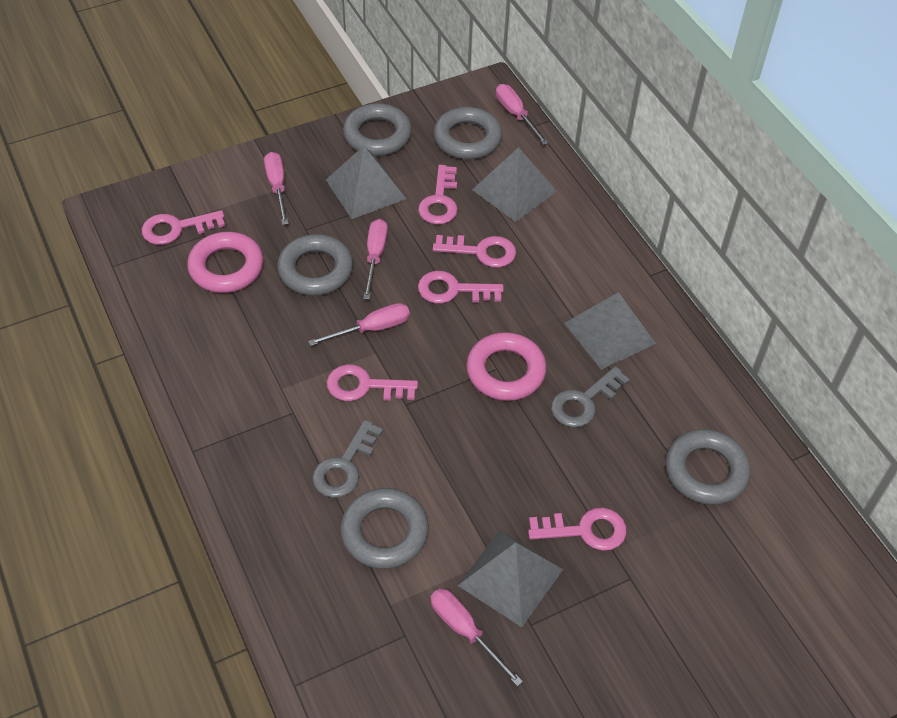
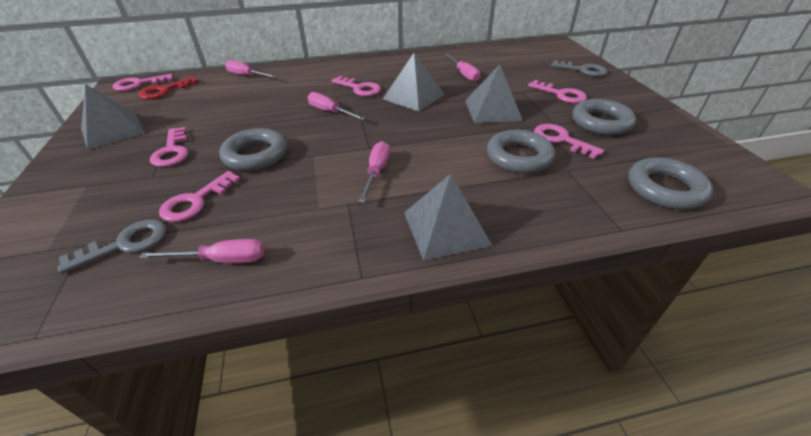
grey ring: 5 -> 4
pink ring: 2 -> 0
red key: 0 -> 1

